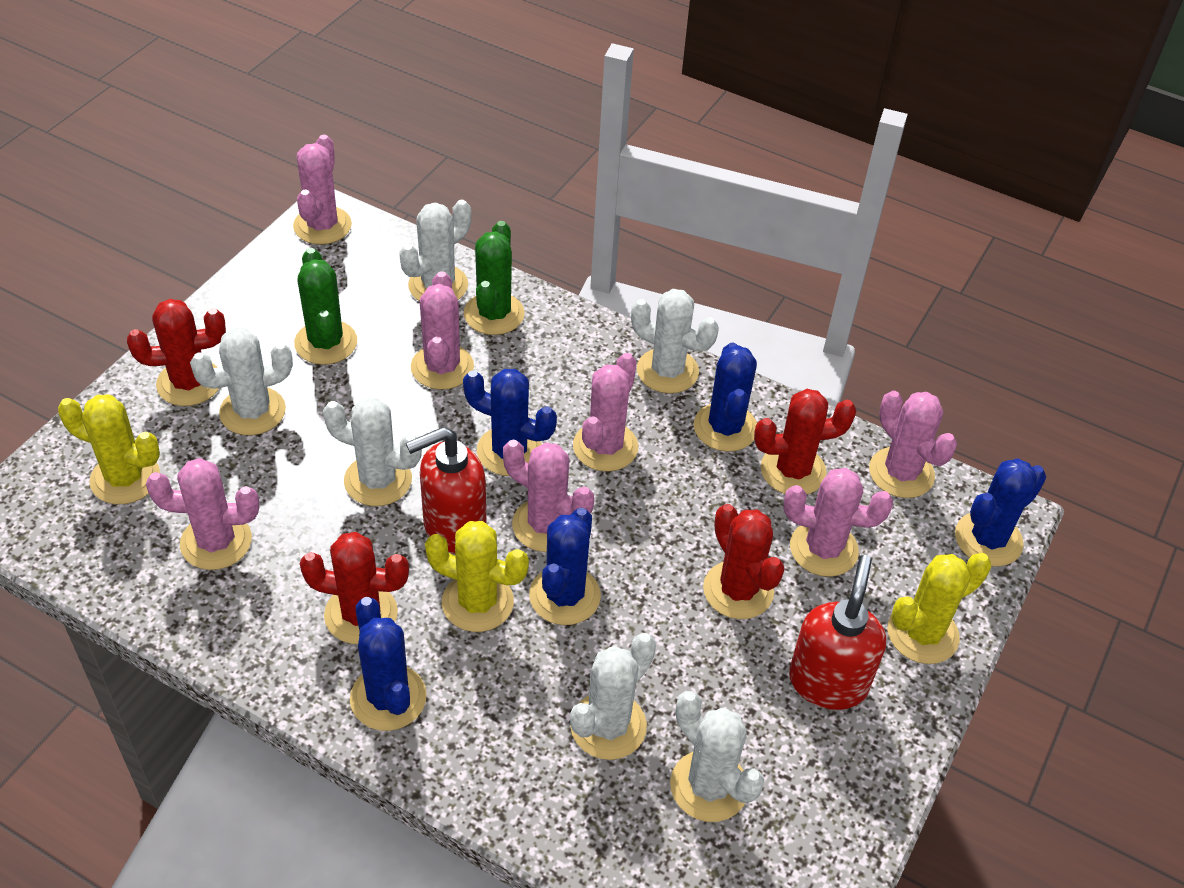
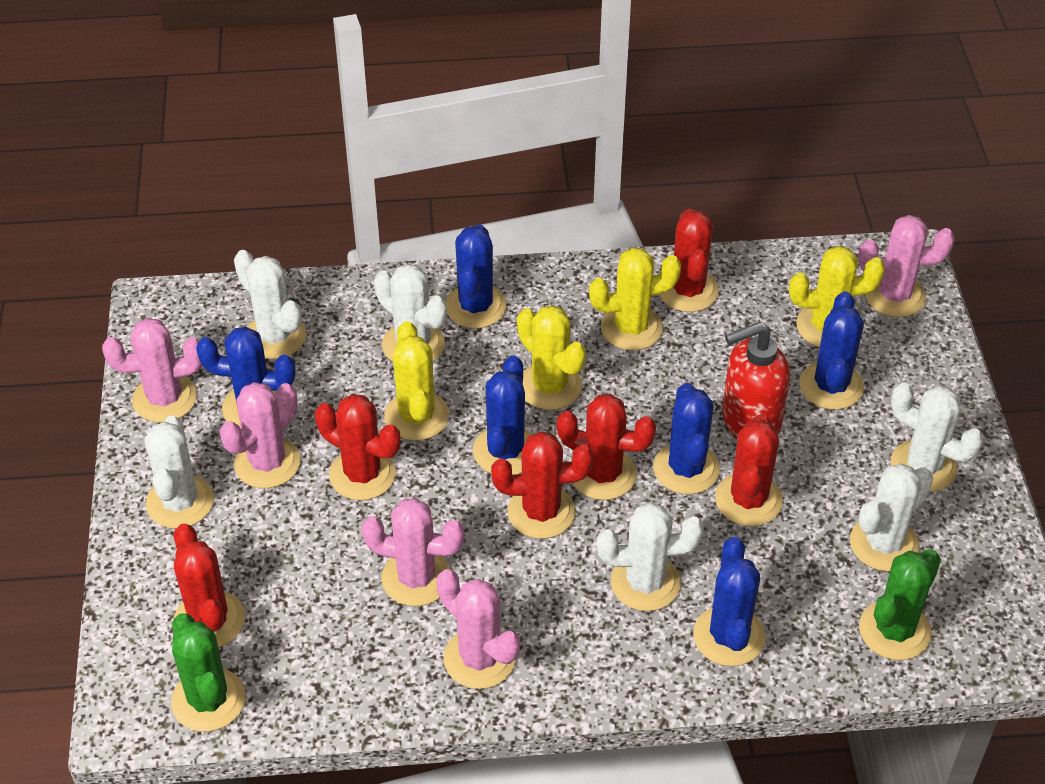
blue cactus: 5 -> 6
pink cactus: 7 -> 5
red cactus: 4 -> 6
red soap dispenser: 2 -> 1
yellow cactus: 3 -> 4

